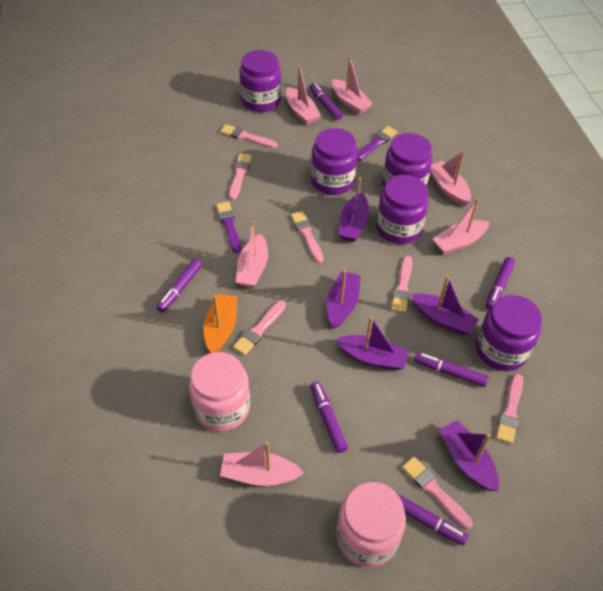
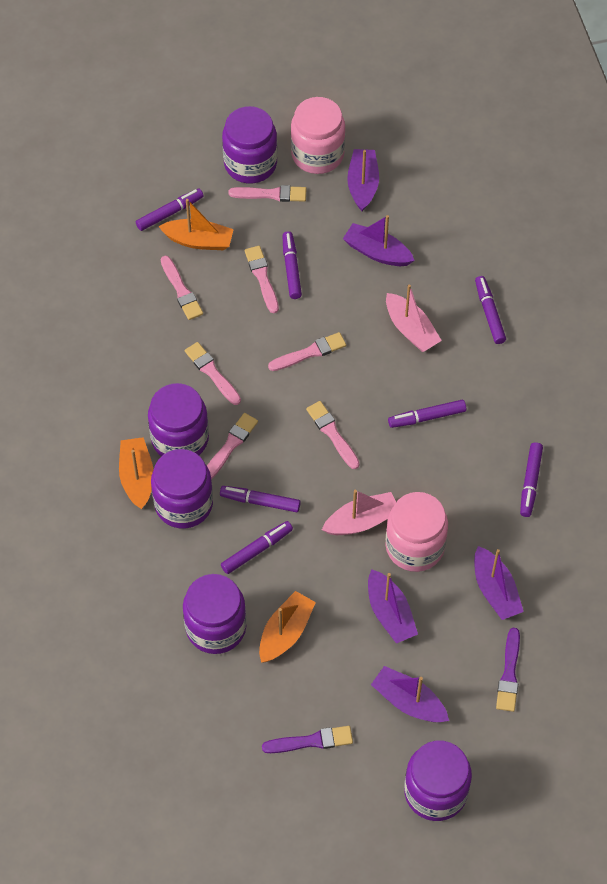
orange boat: 1 -> 3
pink boat: 6 -> 2
purple marker: 6 -> 7

